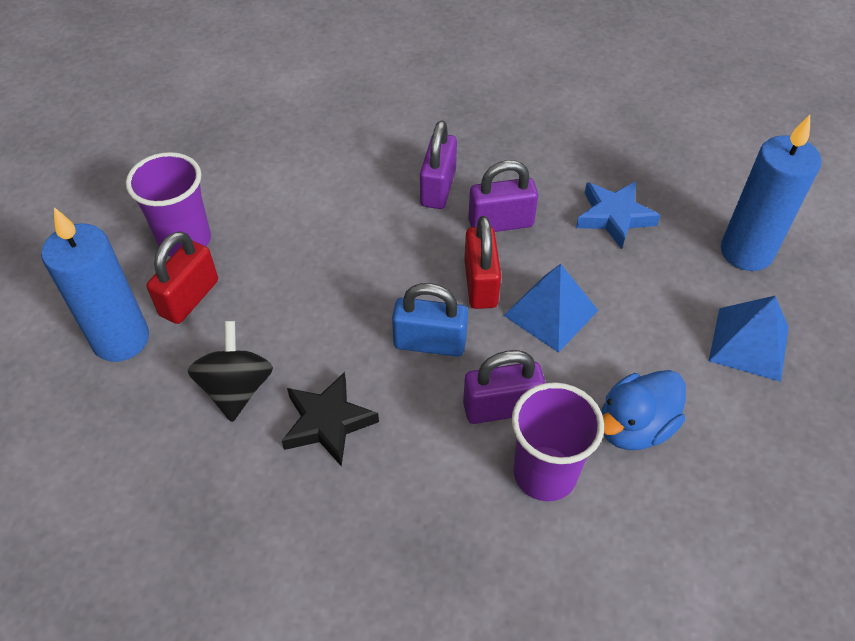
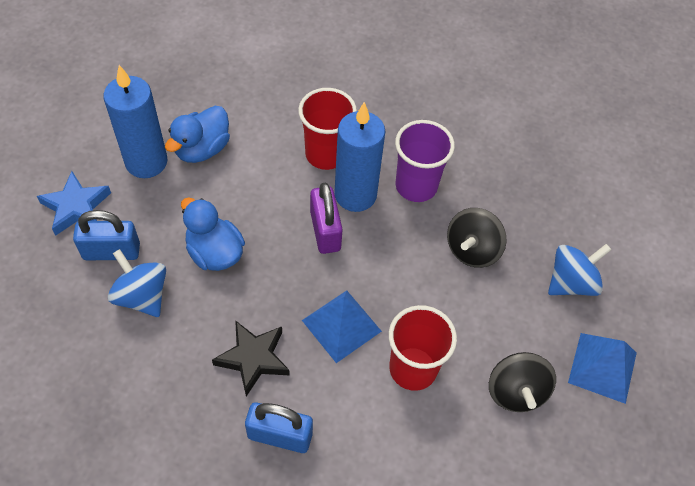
black spinning top: 1 -> 2
blue duck: 1 -> 2
blue padlock: 1 -> 2
blue spinning top: 0 -> 2
purple cup: 2 -> 1
purple padlock: 3 -> 1
red cup: 0 -> 2
red padlock: 2 -> 0

